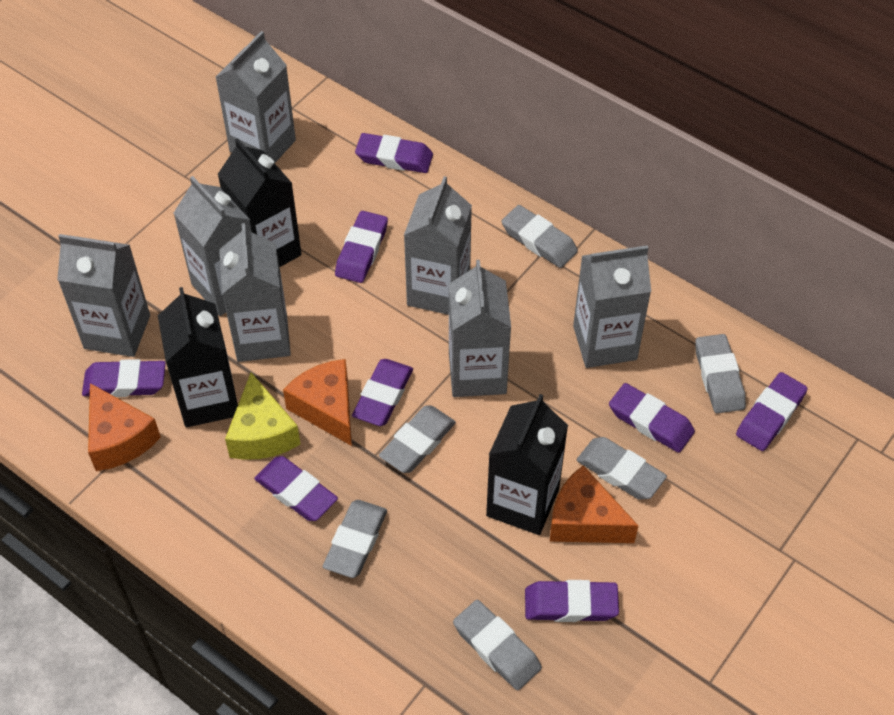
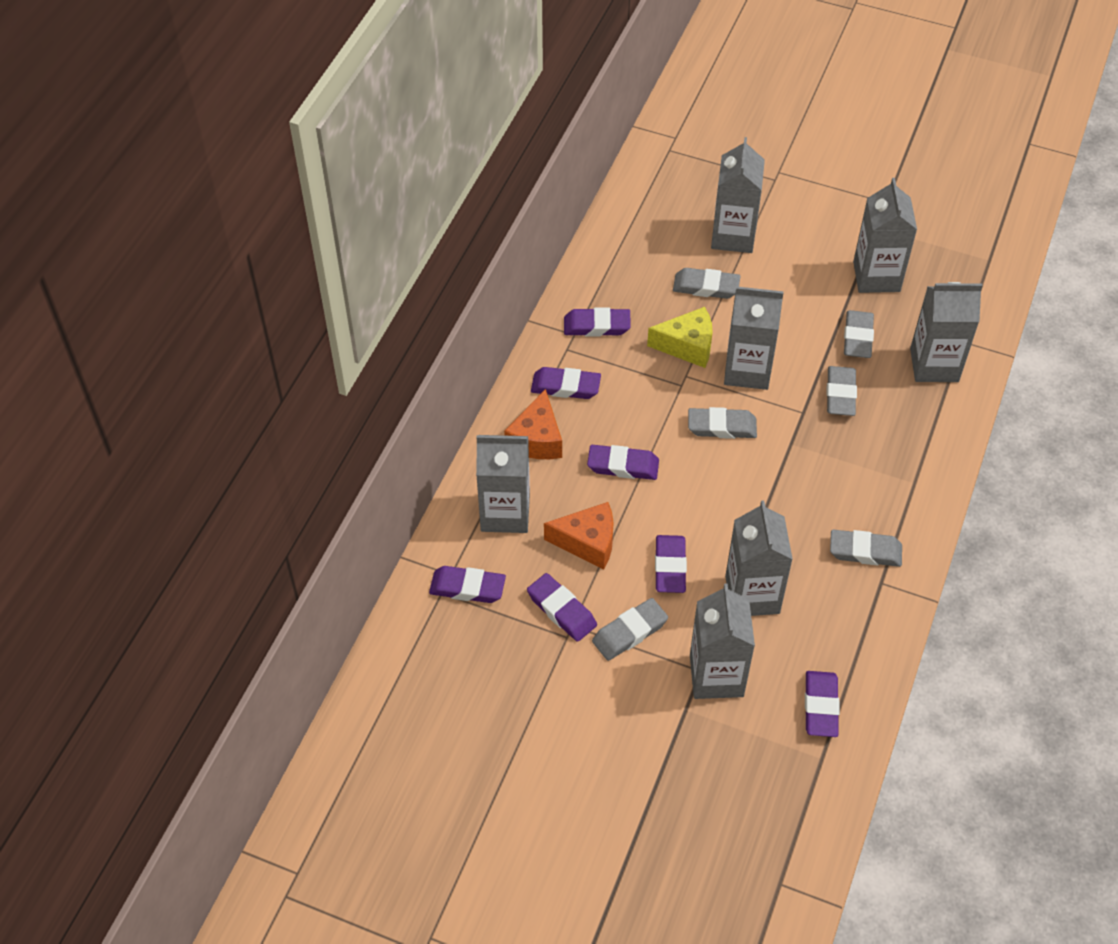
black carton: 3 -> 0
orange cheese: 3 -> 2
purple eraser: 8 -> 7

